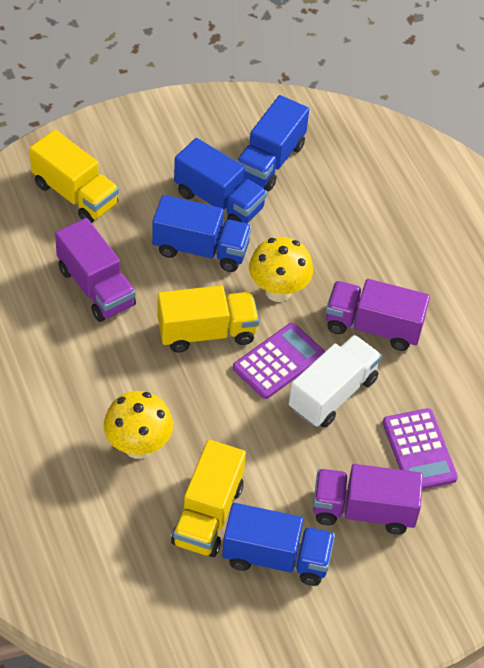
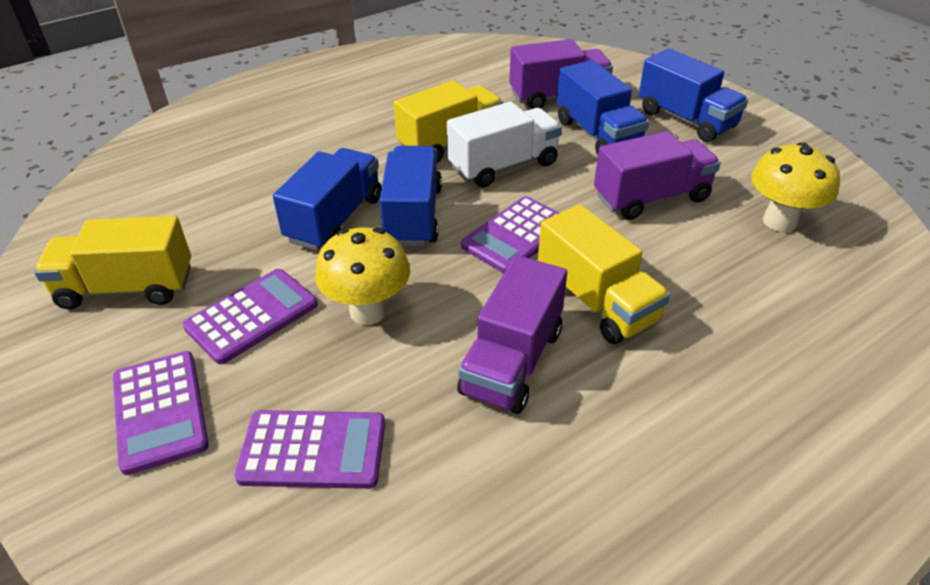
purple calculator: 2 -> 4

